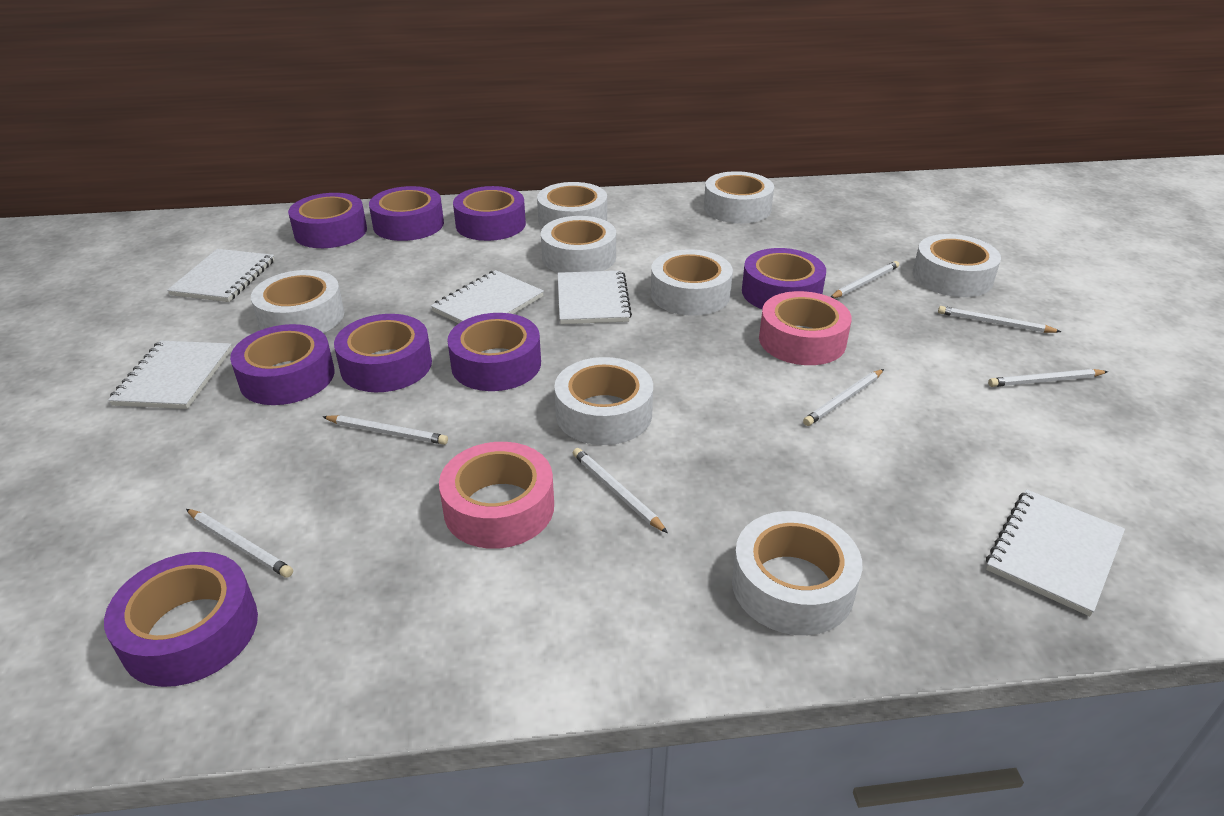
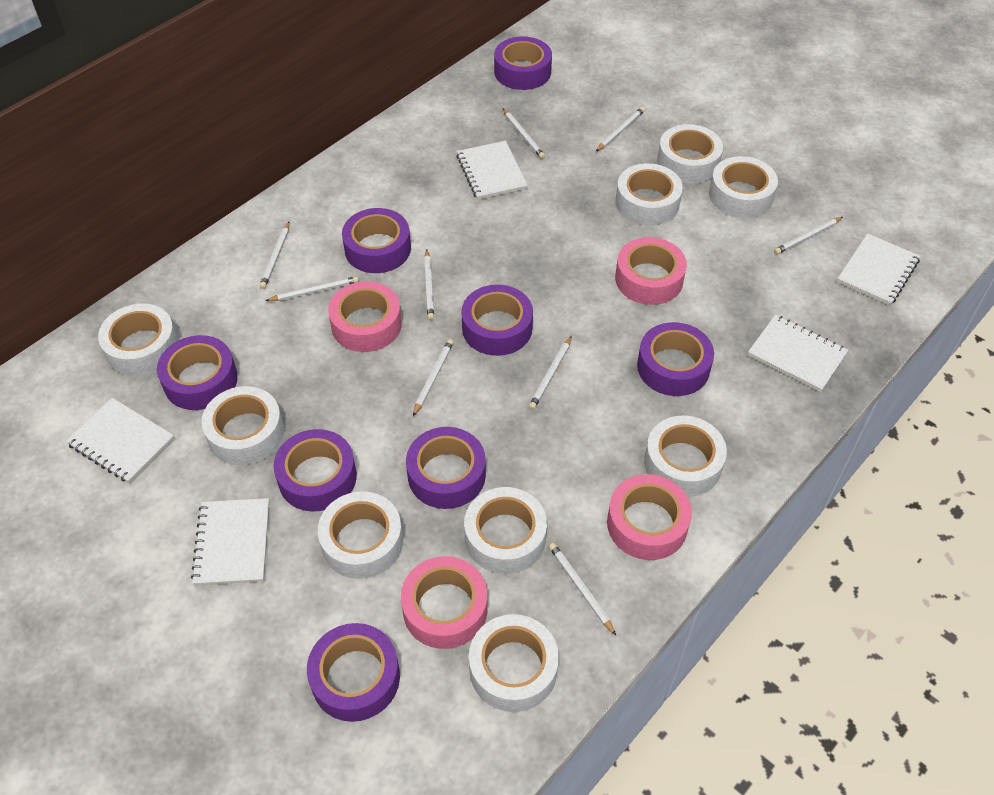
pink tape: 2 -> 4
white pencil: 7 -> 9
white tape: 8 -> 9

